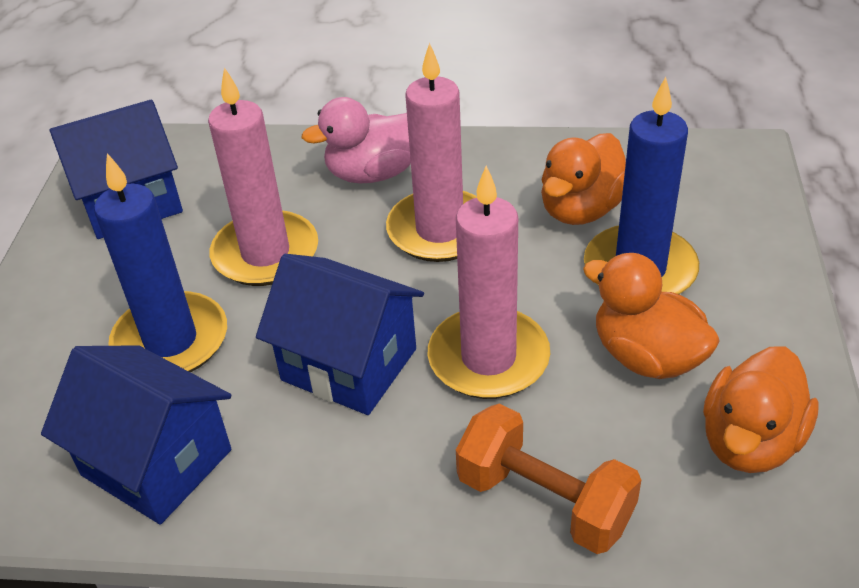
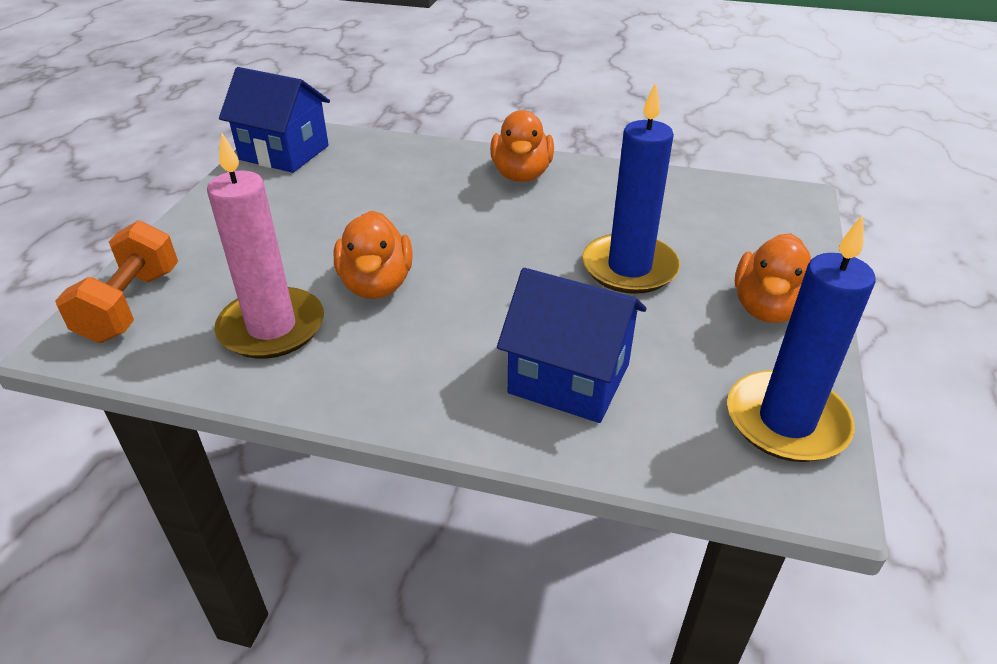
blue house: 3 -> 2
pink candle: 3 -> 1
pink duck: 1 -> 0

